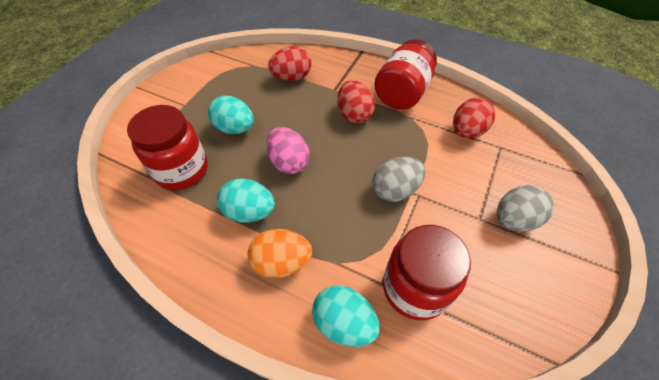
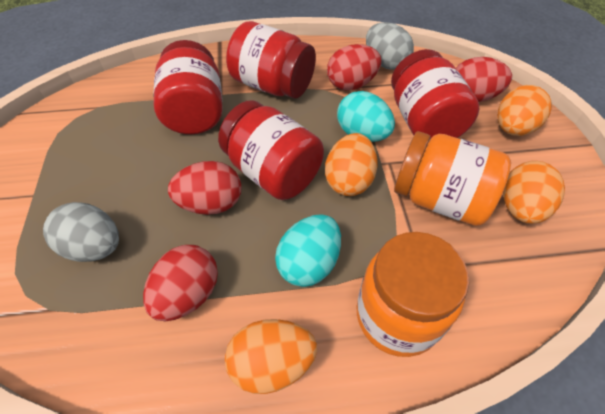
orange egg: 1 -> 4
orange jar: 0 -> 2
pink egg: 1 -> 0
red egg: 3 -> 4
red jar: 3 -> 4
turquoise egg: 3 -> 2

